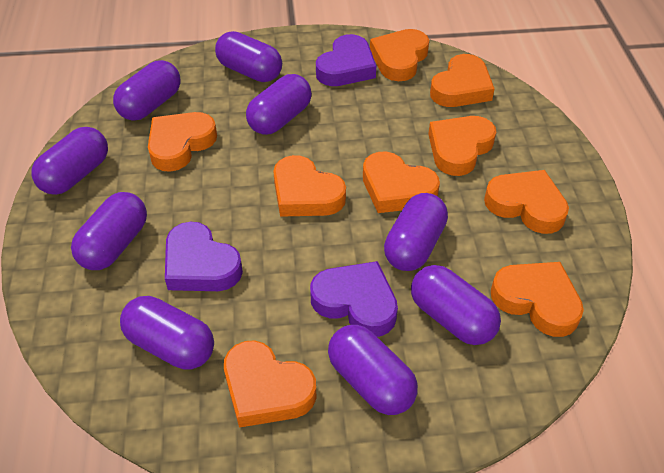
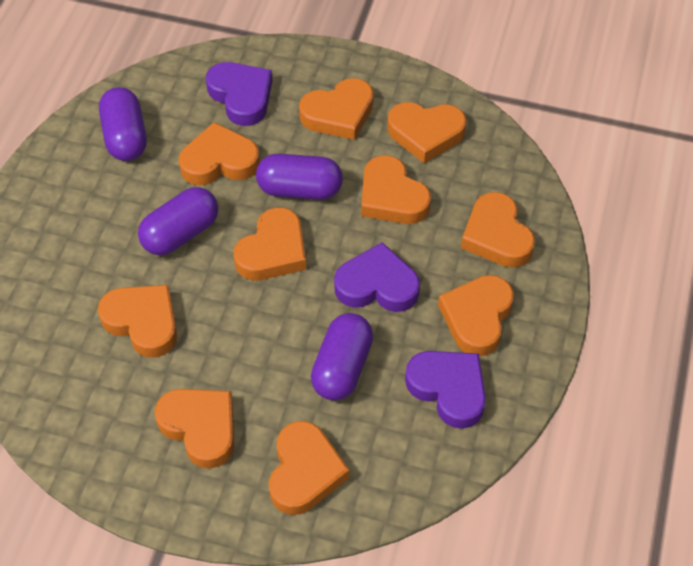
orange heart: 9 -> 10
purple capsule: 9 -> 4

